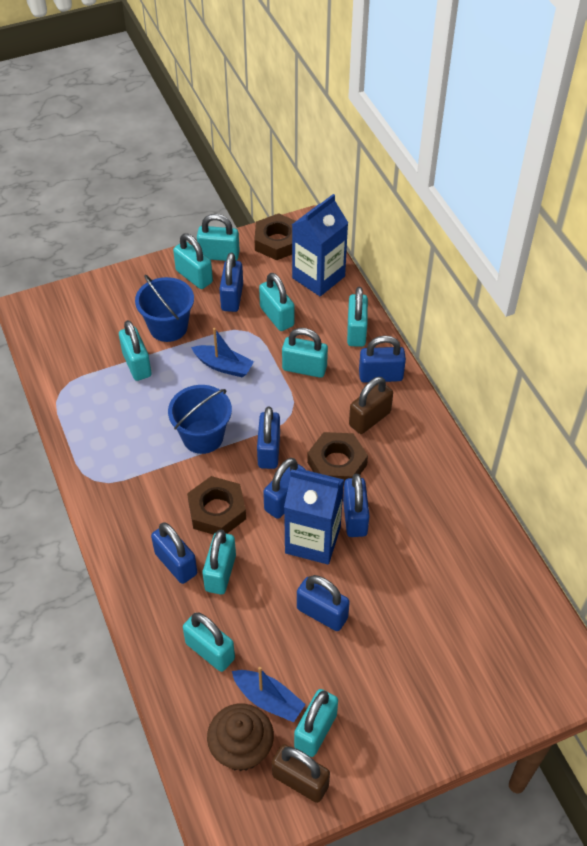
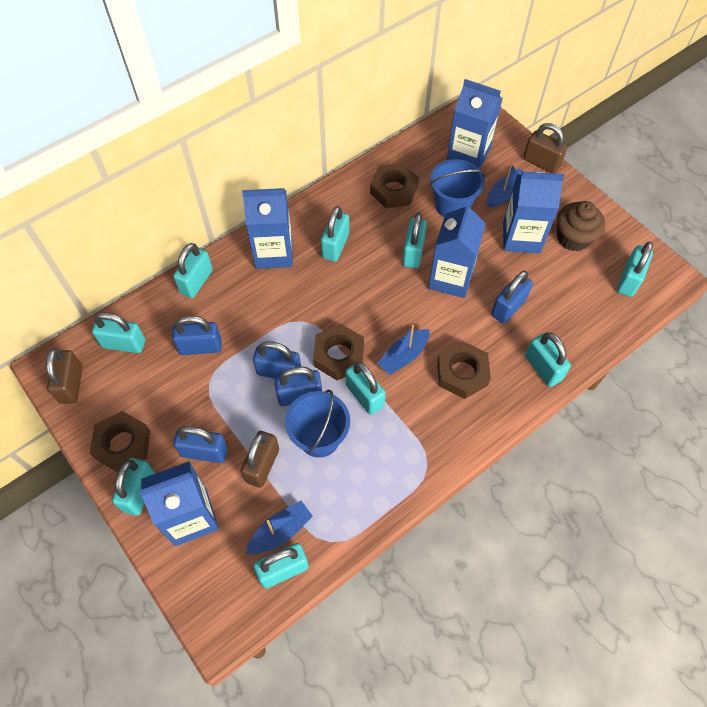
blue boat: 2 -> 3
blue carton: 2 -> 5
blue padlock: 7 -> 5
brown nut: 3 -> 4
brown padlock: 2 -> 3

